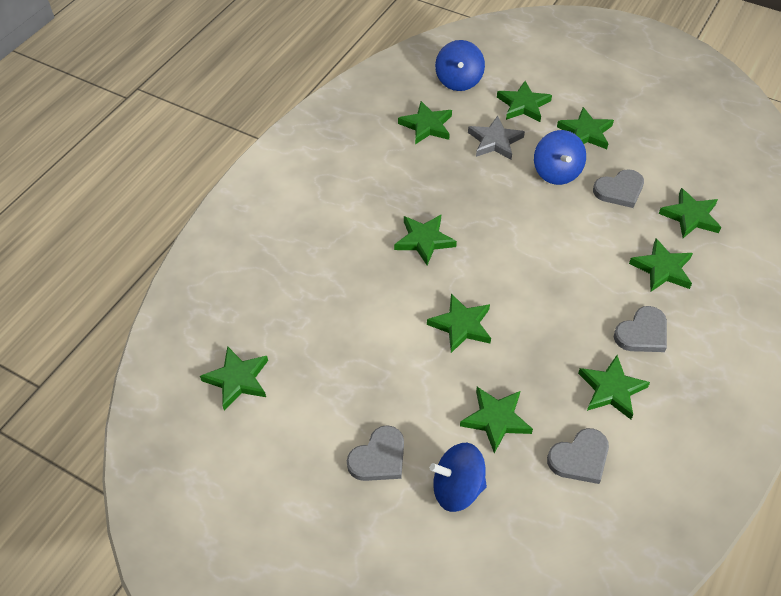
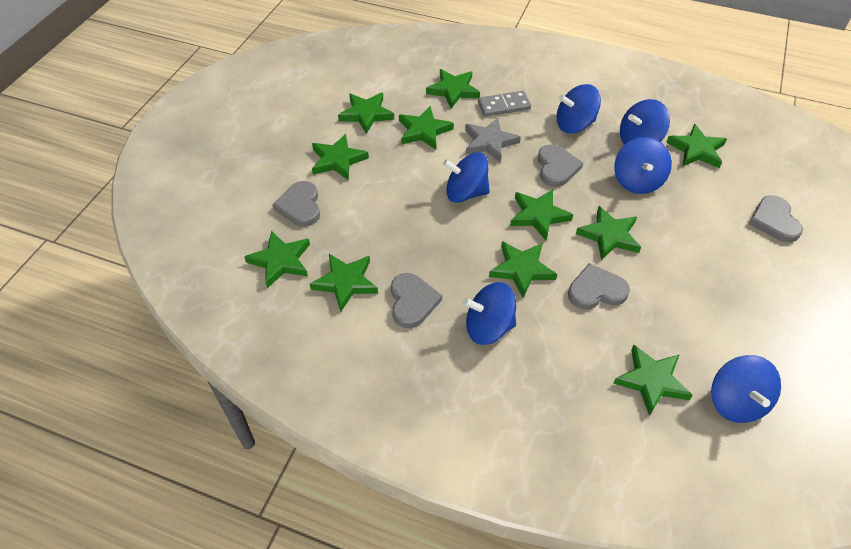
blue spinning top: 3 -> 6
green star: 10 -> 11
grey domino: 0 -> 1
grey heart: 4 -> 5

